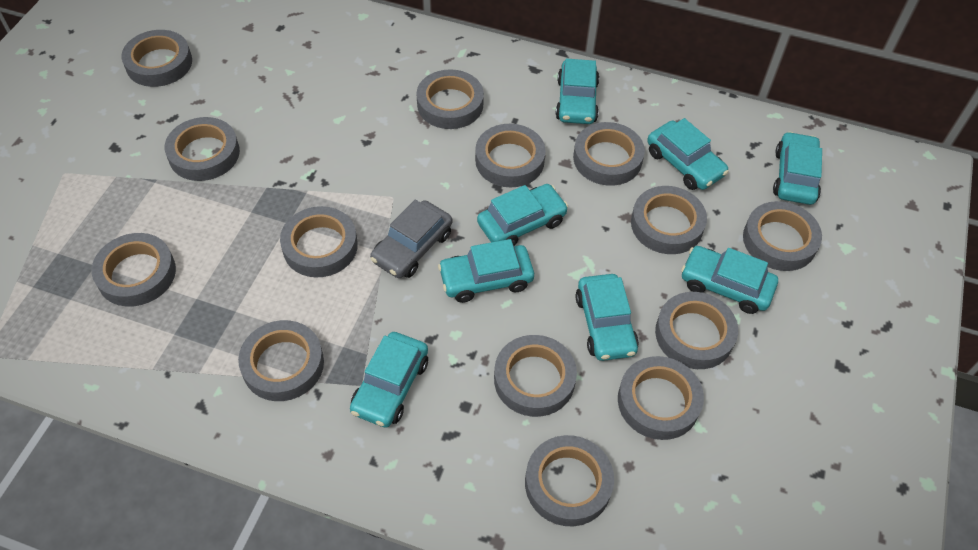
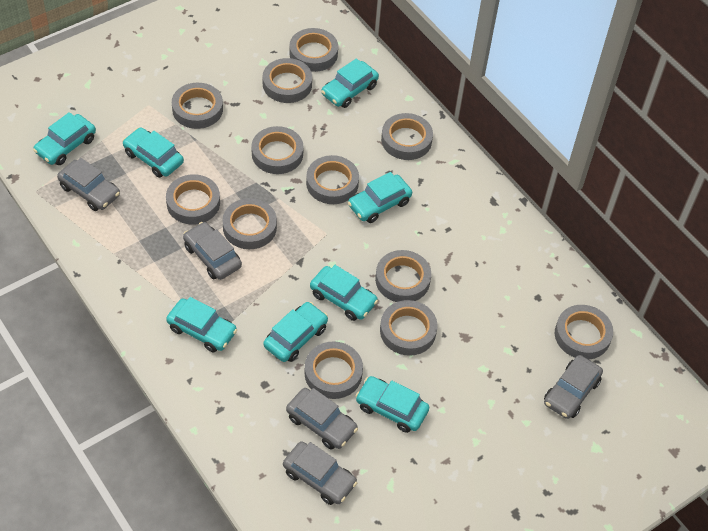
grey car: 1 -> 5
grey tape: 14 -> 12

